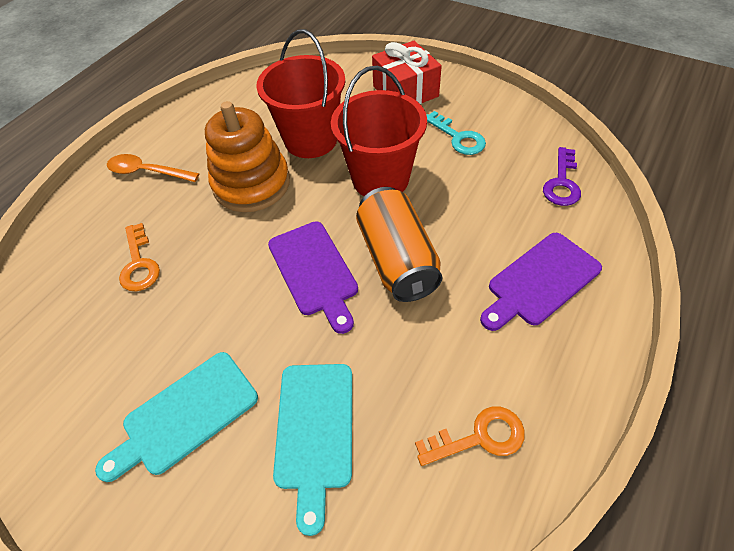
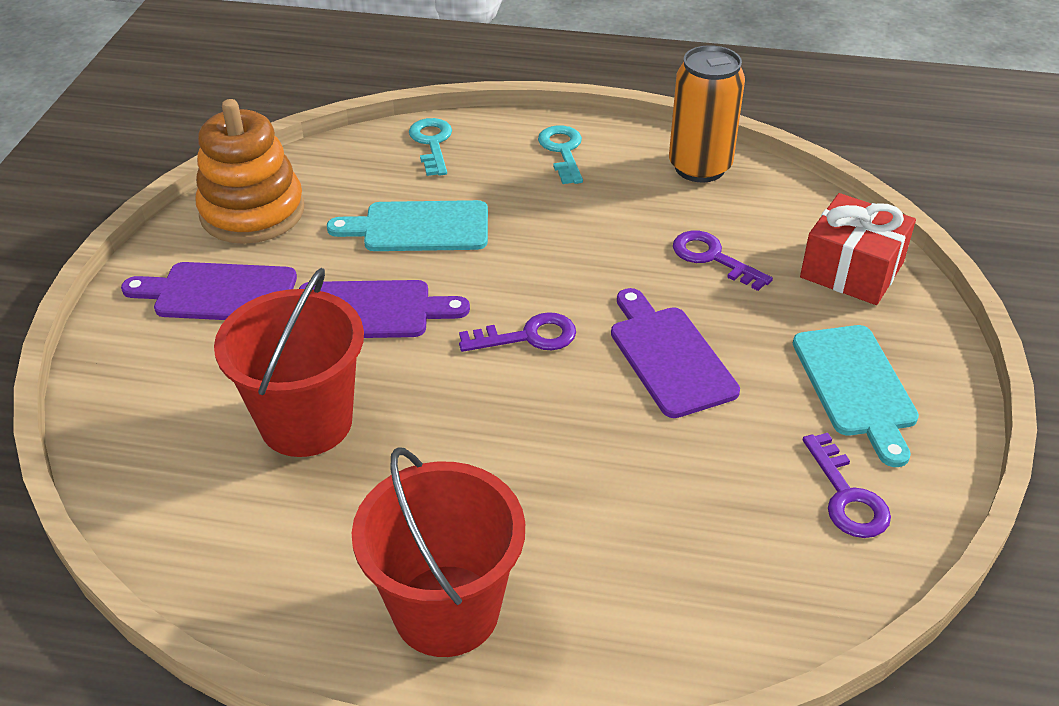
orange key: 2 -> 0
orange spoon: 1 -> 0
purple cutting board: 2 -> 3
purple key: 1 -> 3
turquoise key: 1 -> 2

